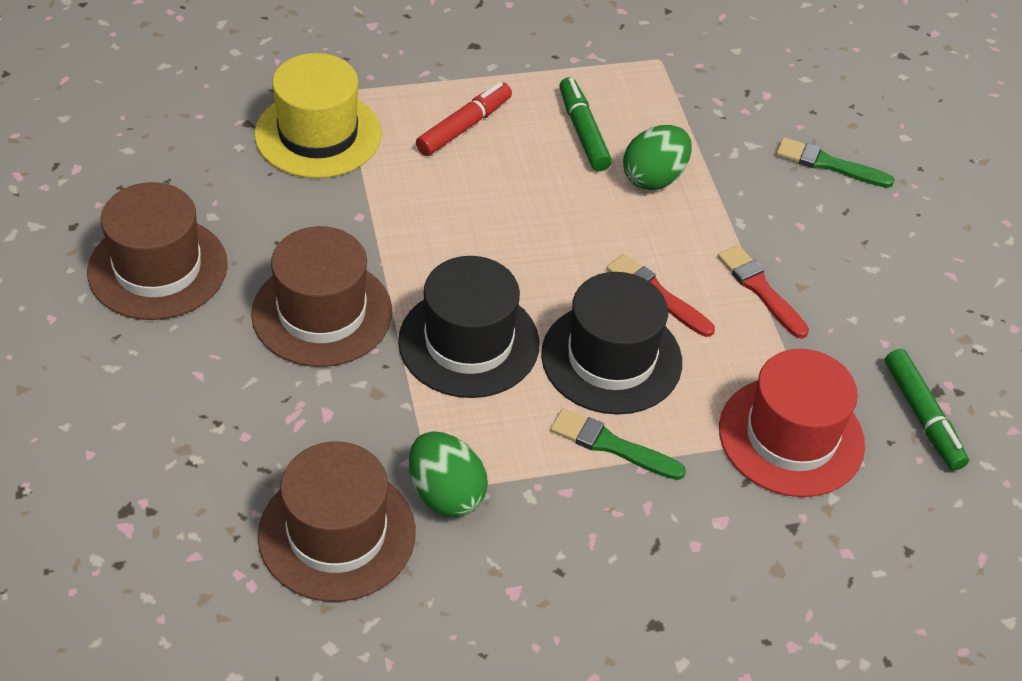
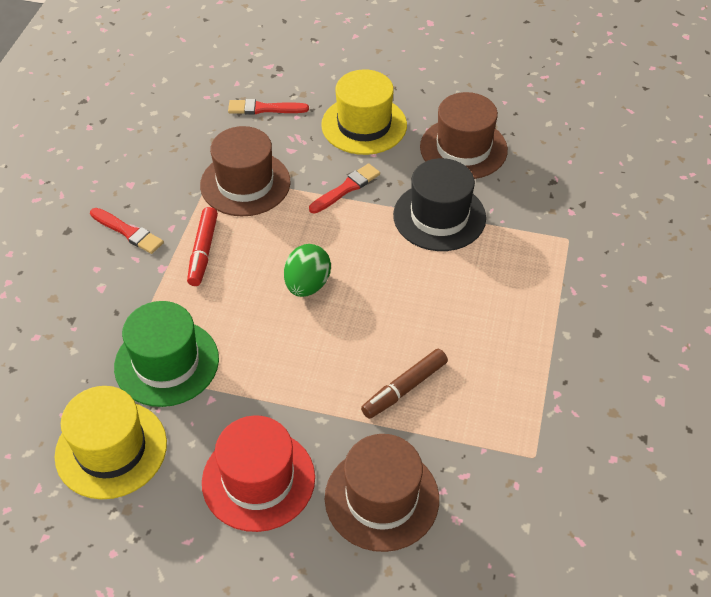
black hat: 2 -> 1
brown marker: 0 -> 1
green brush: 2 -> 0
green egg: 2 -> 1
green hat: 0 -> 1
green marker: 2 -> 0
red brush: 2 -> 3
yellow hat: 1 -> 2

